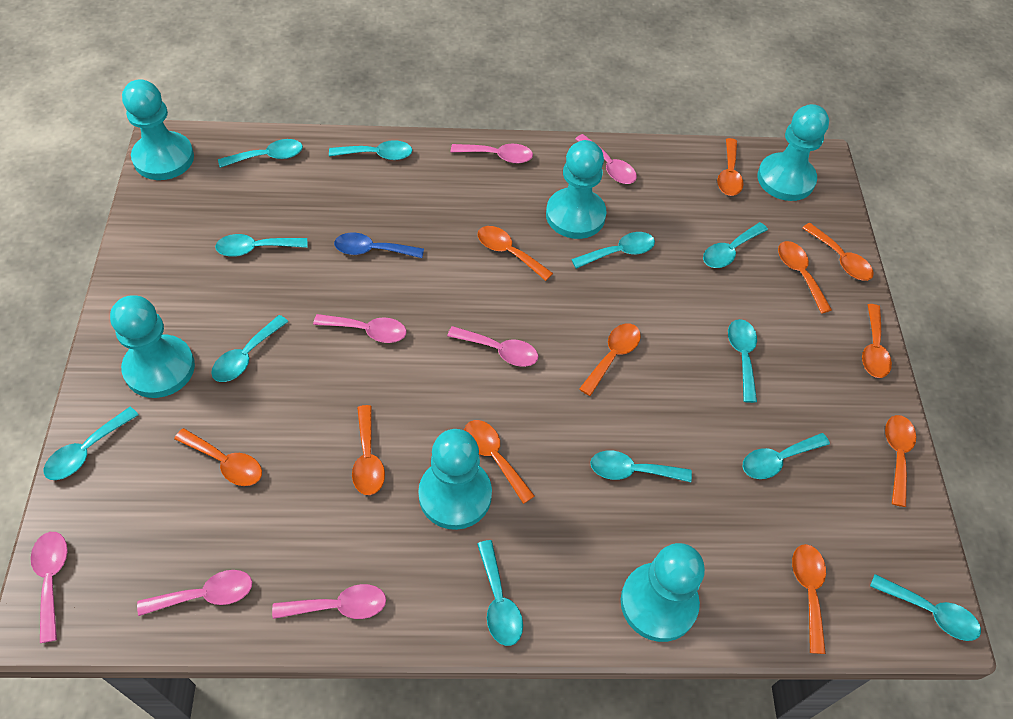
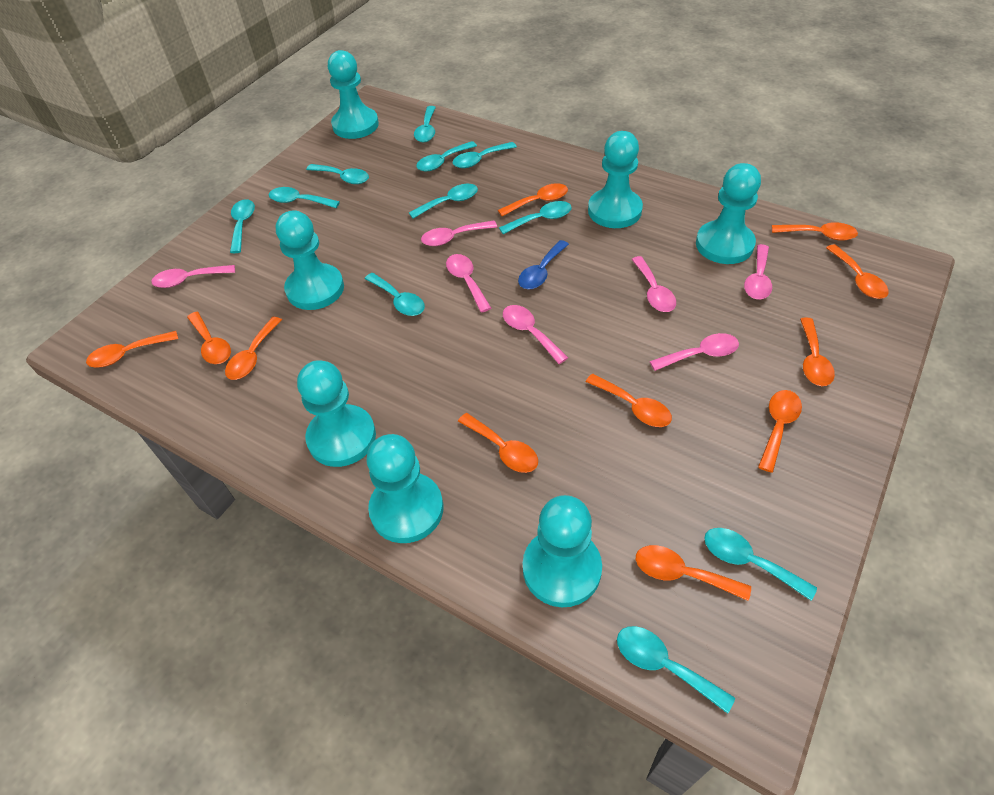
turquoise pawn: 6 -> 7
turquoise spoon: 12 -> 11

